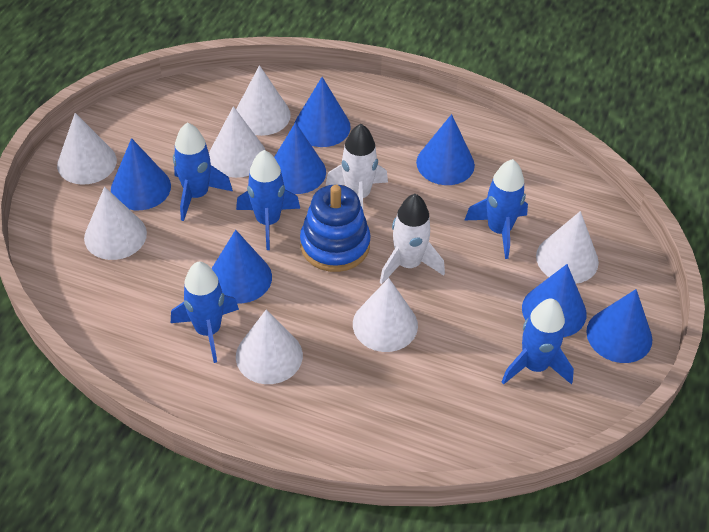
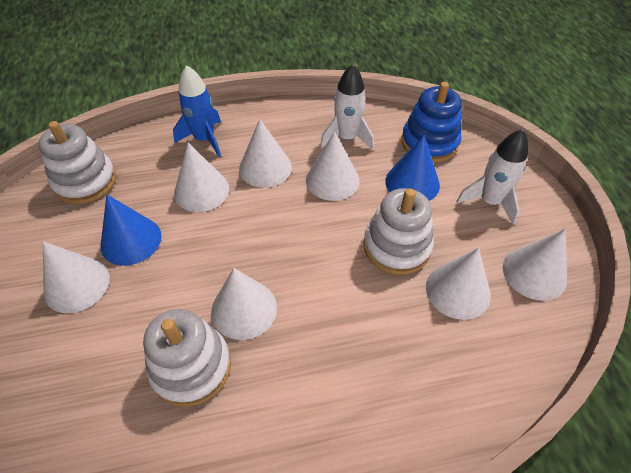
blue cone: 7 -> 2
blue rocket: 5 -> 1
white stacking toy: 0 -> 3

